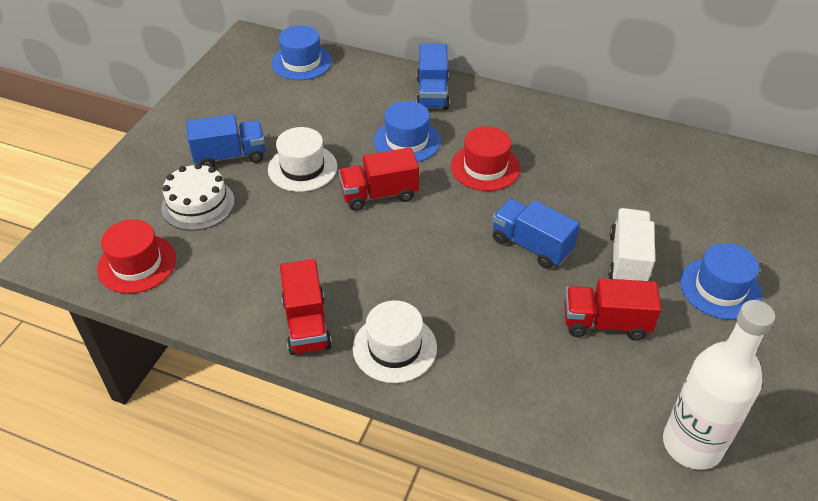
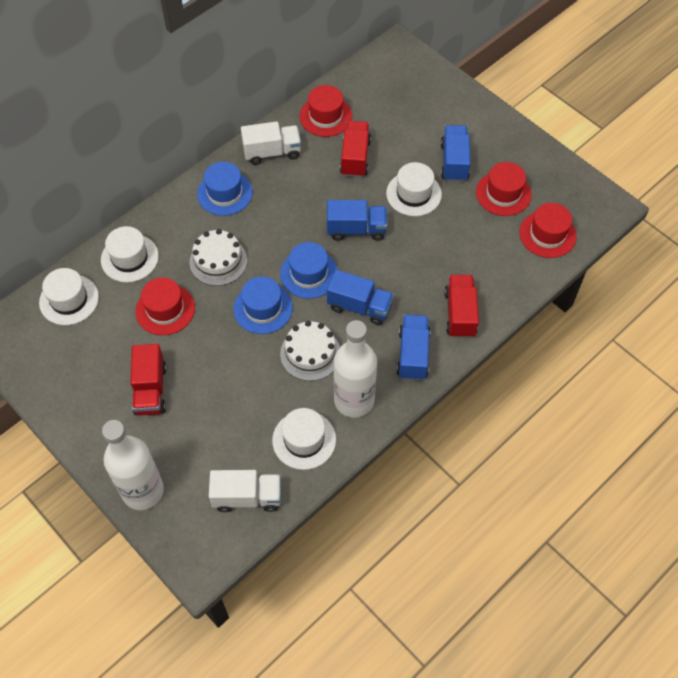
blue truck: 3 -> 4
red hat: 2 -> 4
white bottle: 1 -> 2
white cake: 1 -> 2
white hat: 2 -> 4
white truck: 1 -> 2

